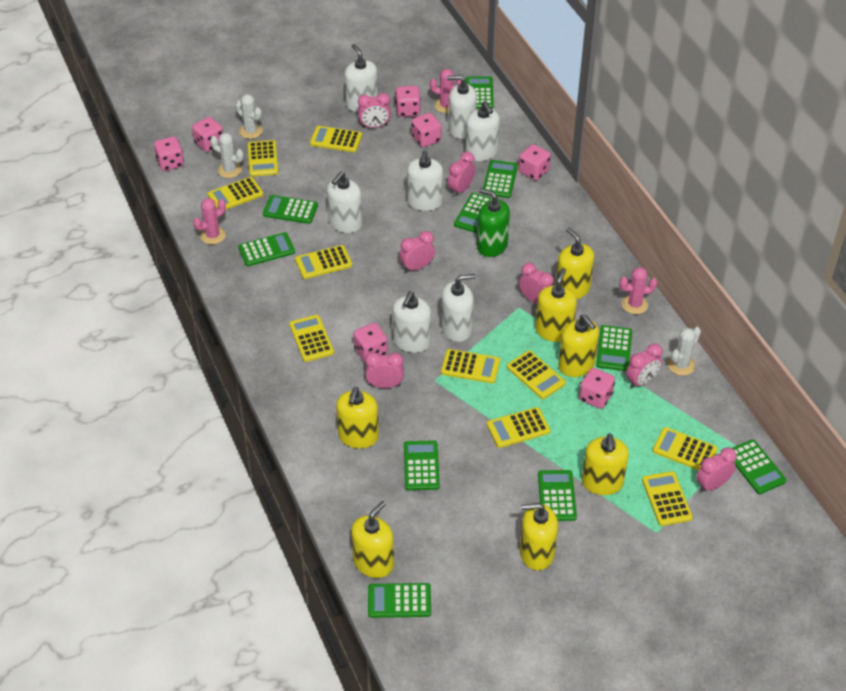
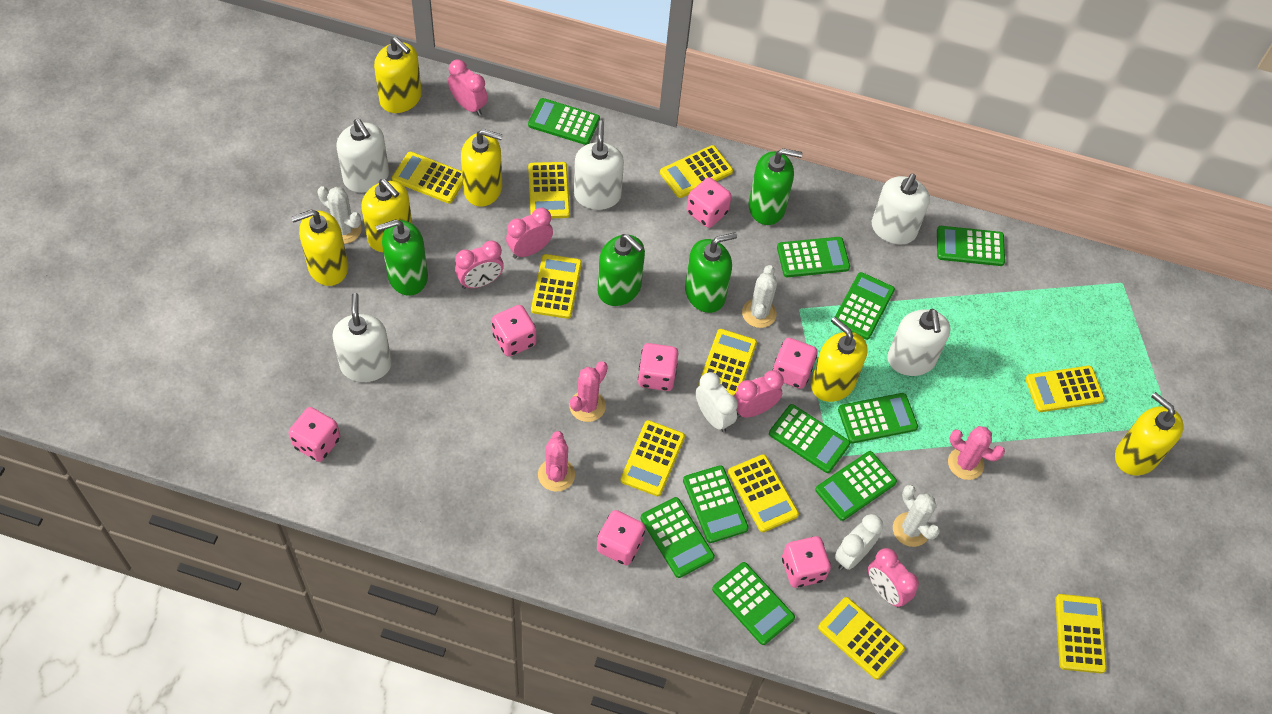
green soap dispenser: 1 -> 4
pink clock: 7 -> 5
white clock: 0 -> 2
white soap dispenser: 7 -> 5
yellow soap dispenser: 7 -> 6

